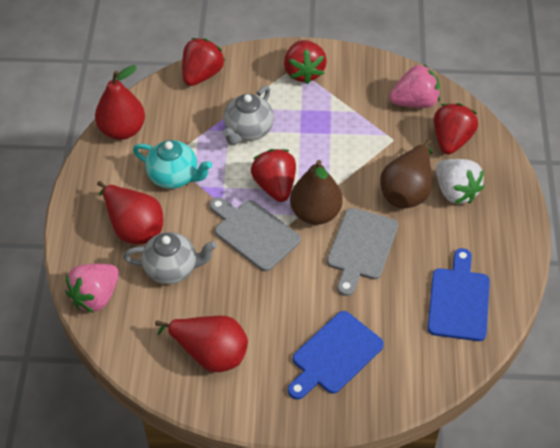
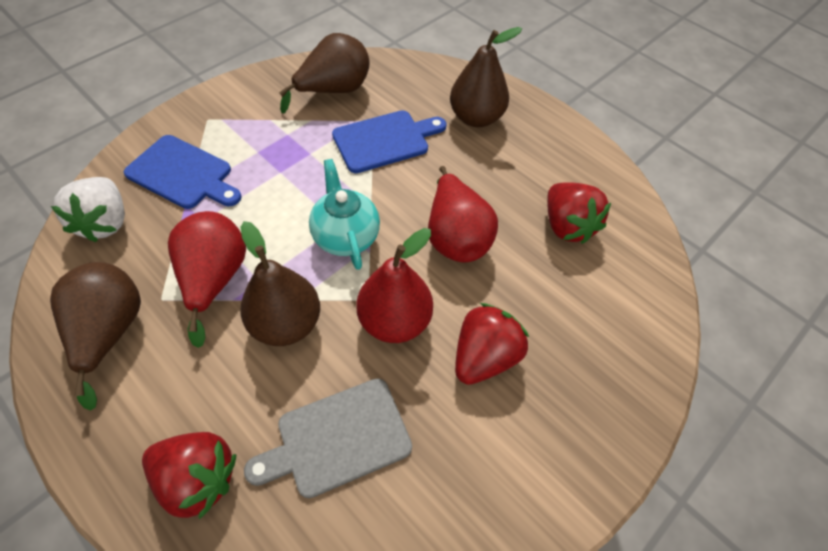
brown pear: 2 -> 4
grey cutting board: 2 -> 1
grey teapot: 2 -> 0
pink strawberry: 2 -> 0
red strawberry: 4 -> 3

